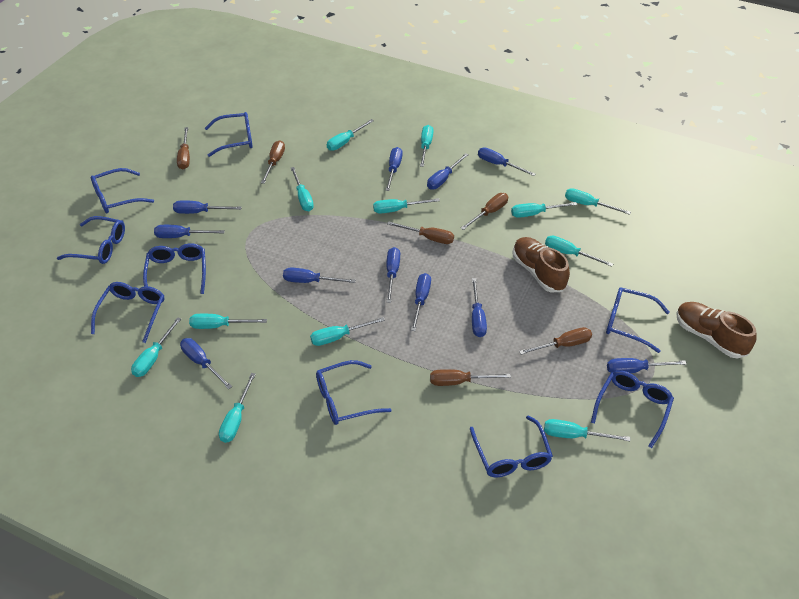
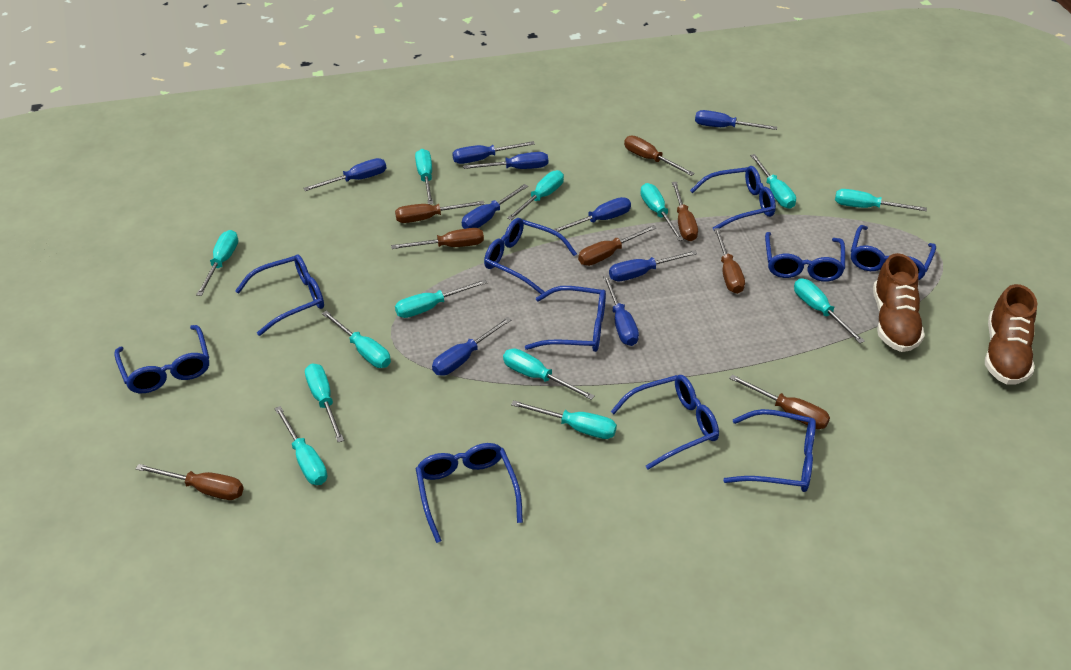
blue glasses: 9 -> 10
blue screwdriver: 11 -> 9
brown screwdriver: 6 -> 8
turquoise screwdriver: 12 -> 13

